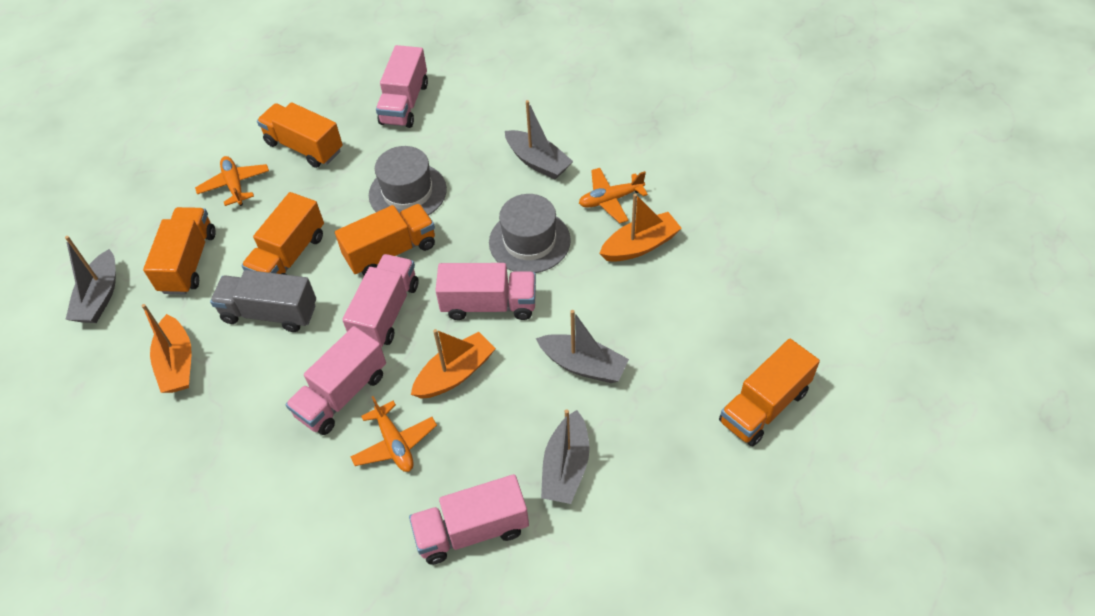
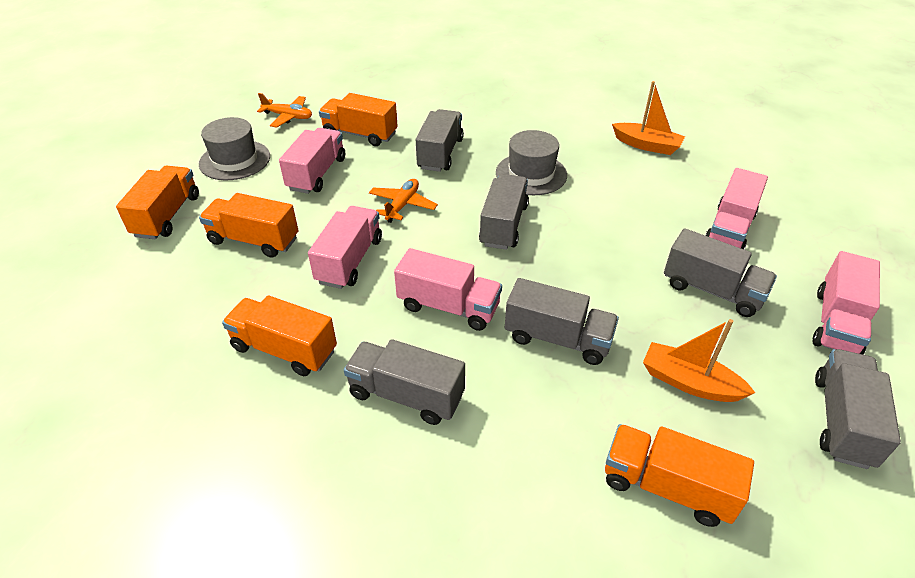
grey boat: 4 -> 0
grey truck: 1 -> 6
orange boat: 3 -> 2
orange plane: 3 -> 2

